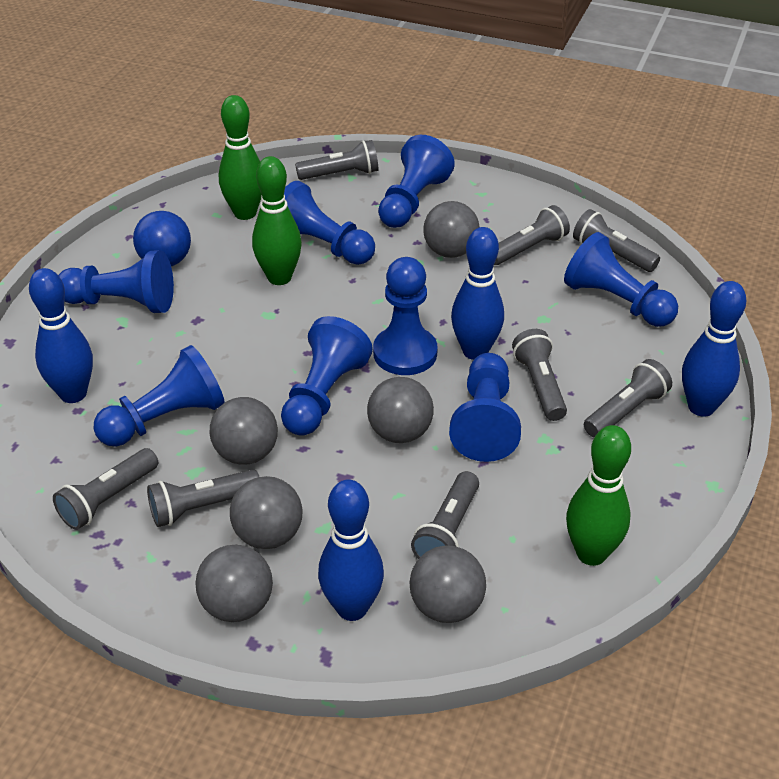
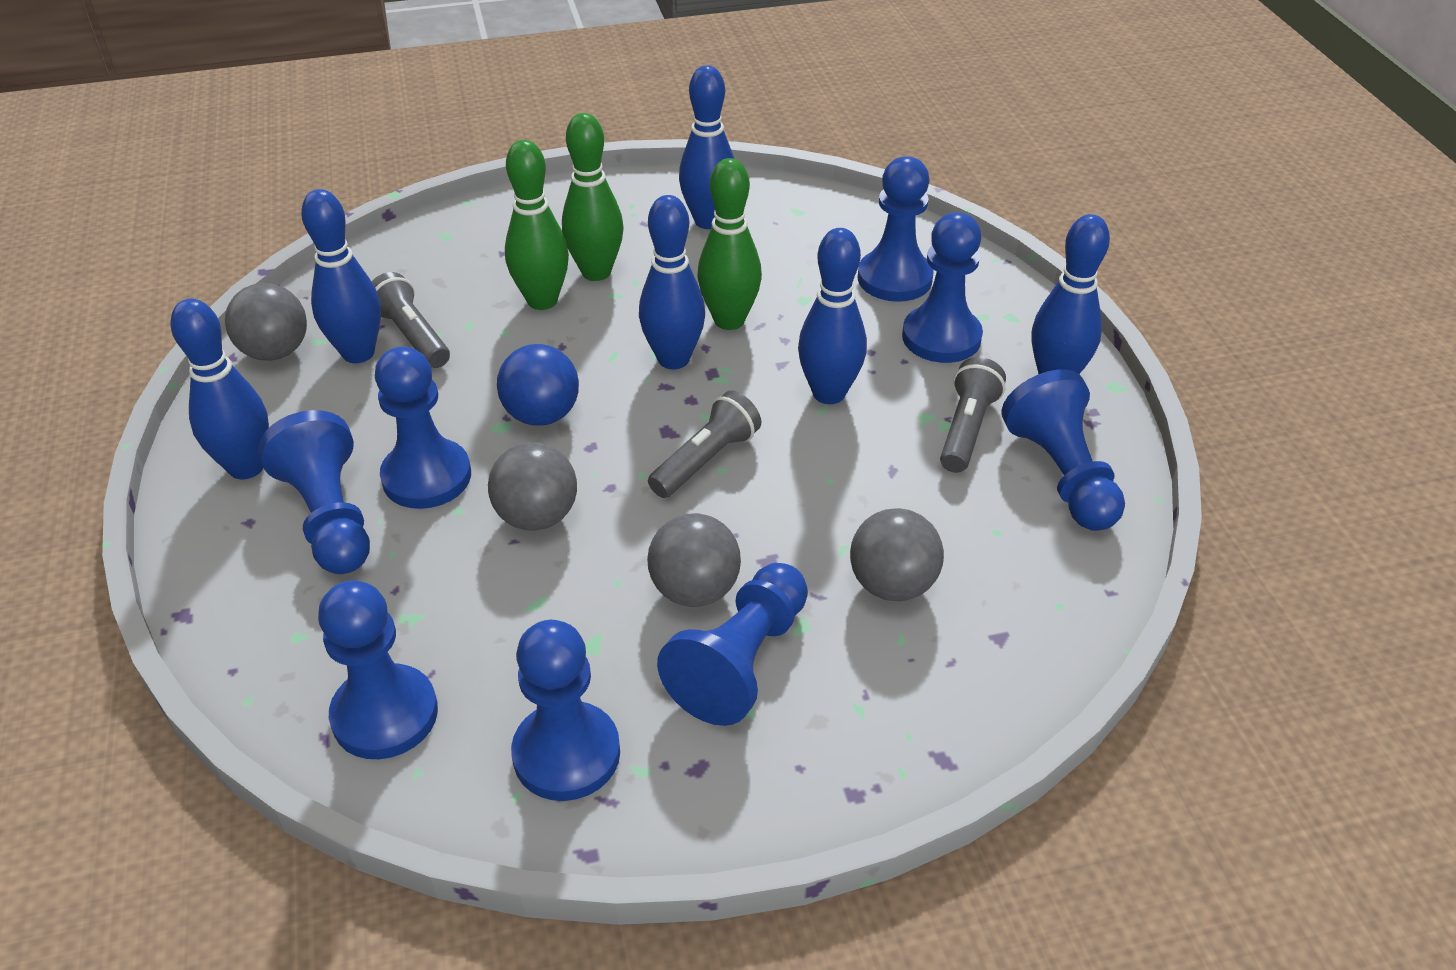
blue bowling pin: 4 -> 6
grey ball: 6 -> 4
grey flashlight: 8 -> 3

